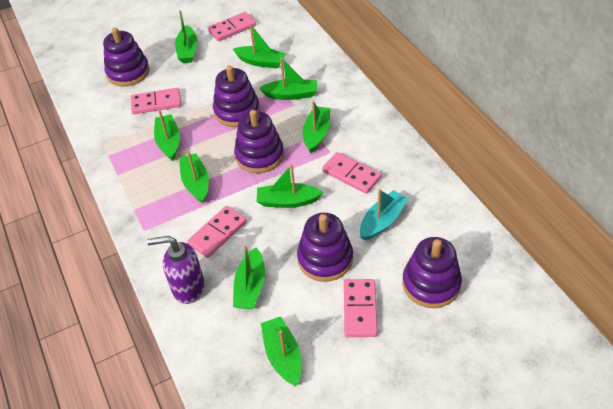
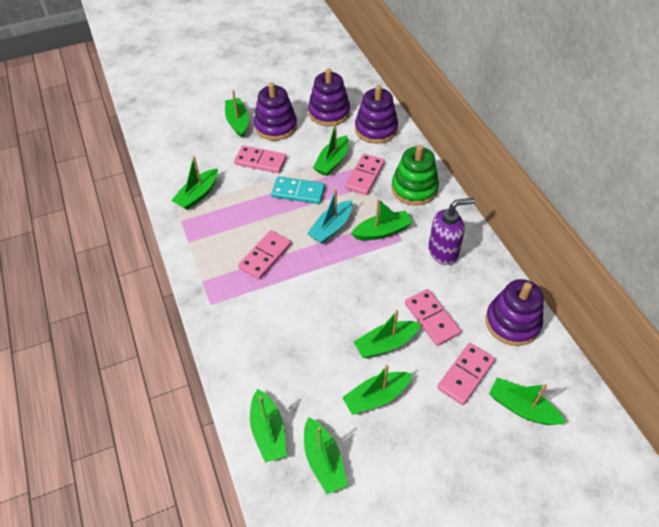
green stacking toy: 0 -> 1
purple stacking toy: 5 -> 4
turquoise domino: 0 -> 1

